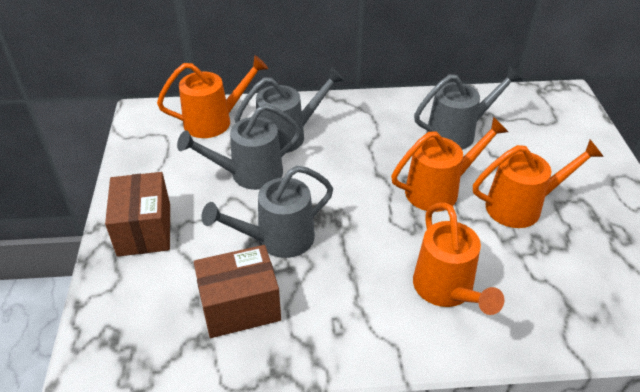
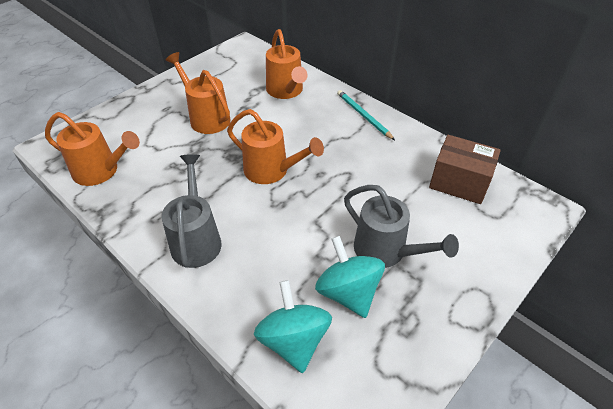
brown box: 2 -> 1
grey watering can: 4 -> 2
turquoise pencil: 0 -> 1
turquoise spinning top: 0 -> 2

